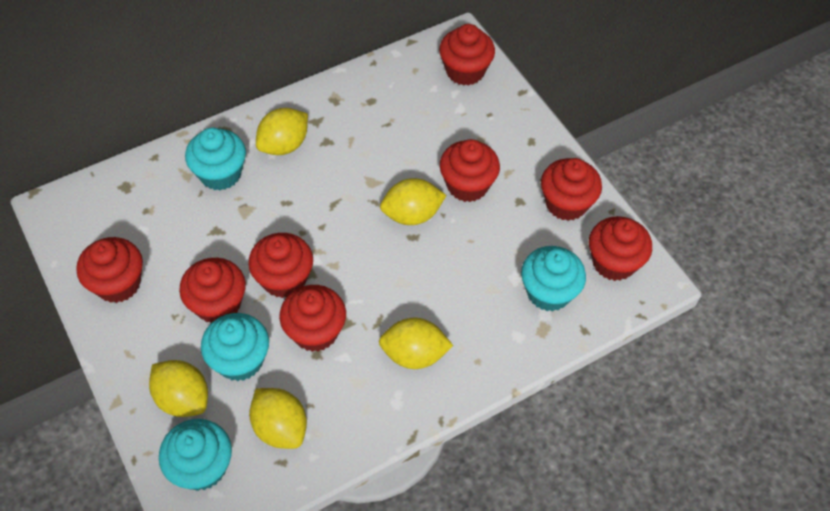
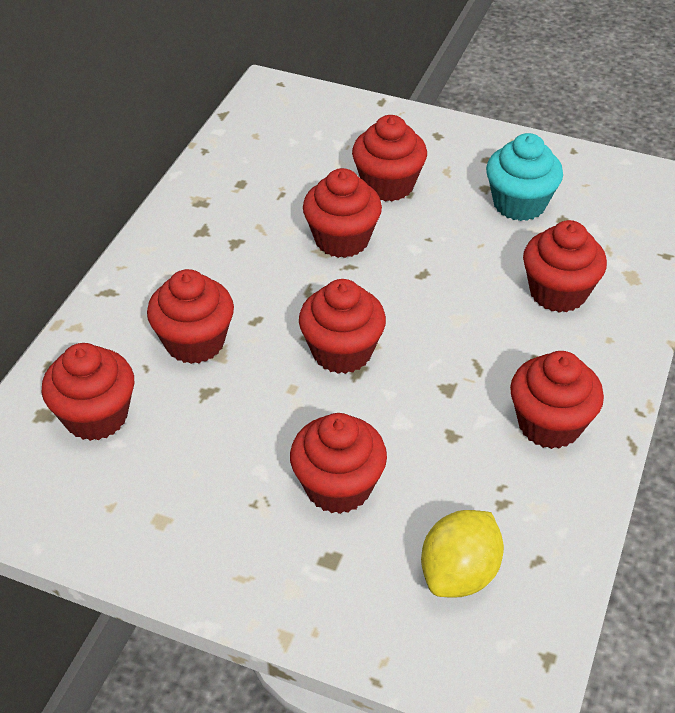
turquoise cupcake: 4 -> 1
yellow lemon: 5 -> 1

